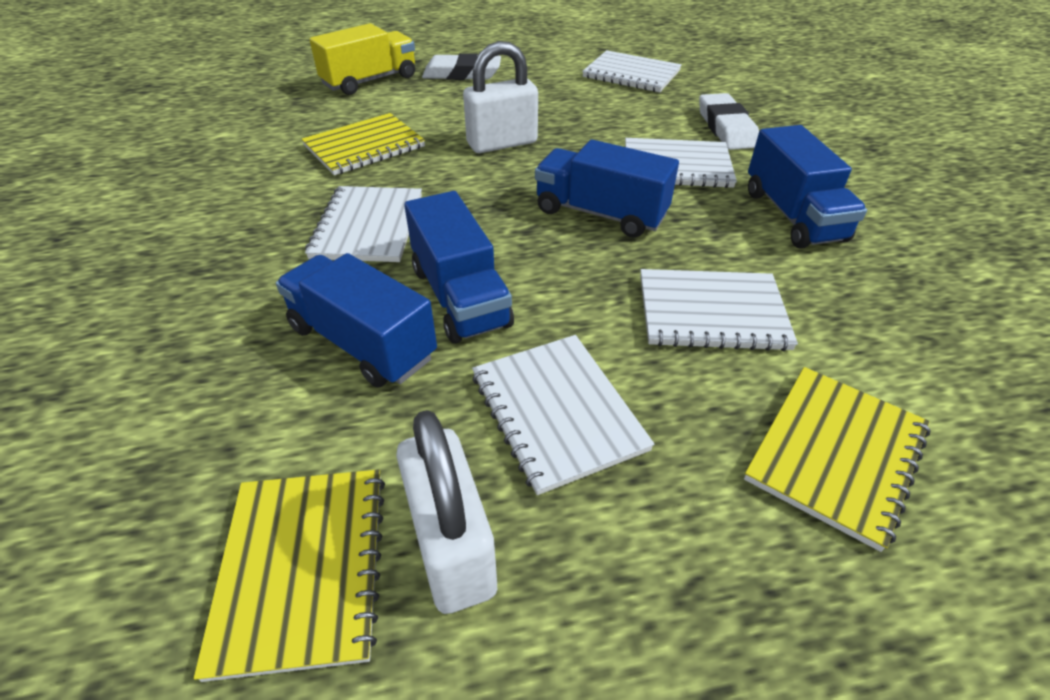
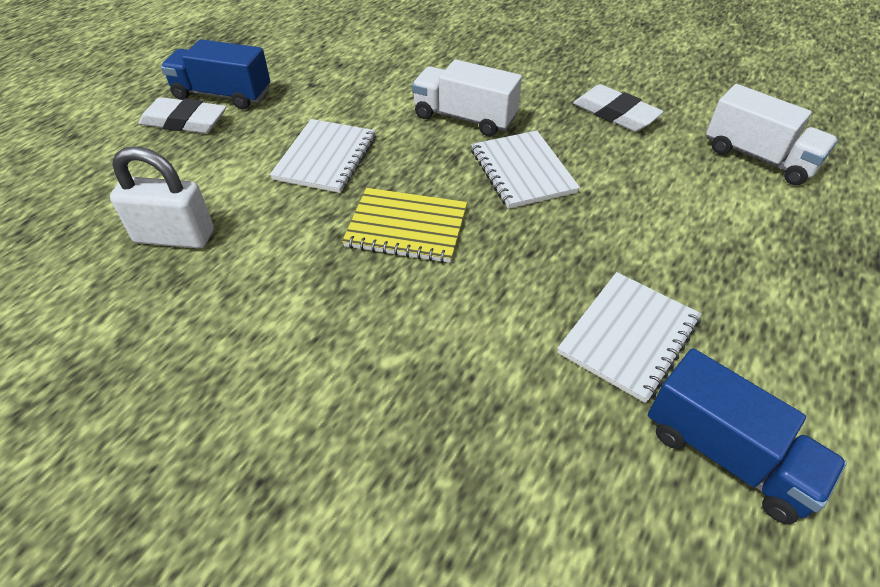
blue truck: 4 -> 2
white notebook: 5 -> 3
white padlock: 2 -> 1
white truck: 0 -> 2
yellow notebook: 3 -> 1
yellow truck: 1 -> 0

